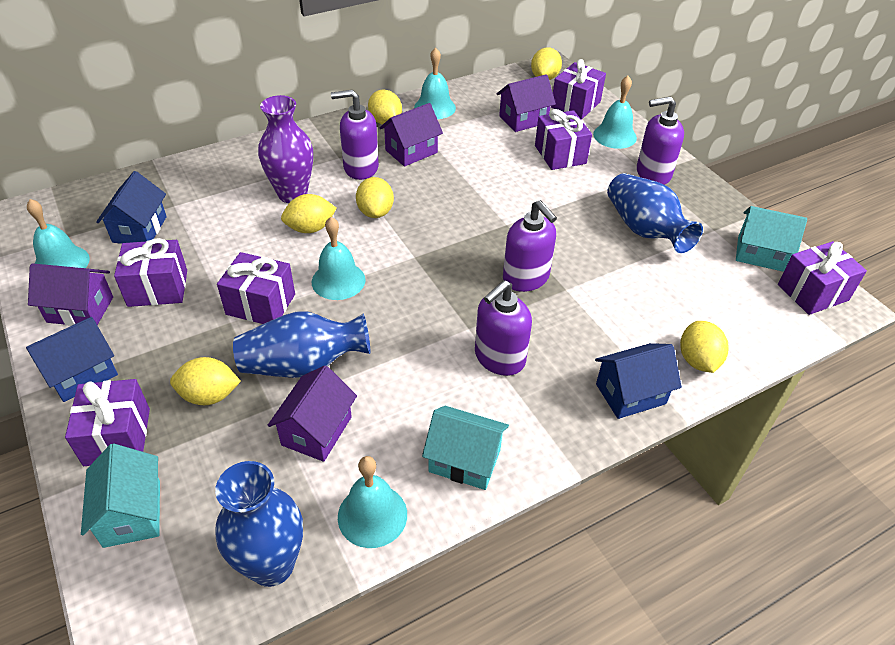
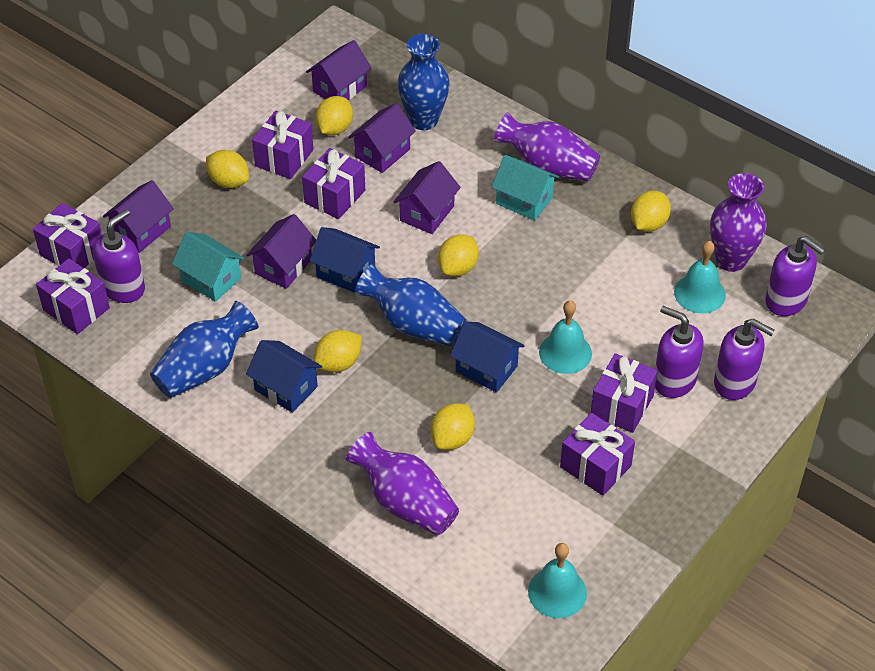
purple house: 4 -> 5
purple vase: 1 -> 3
turquoise bell: 5 -> 3
turquoise house: 3 -> 2

